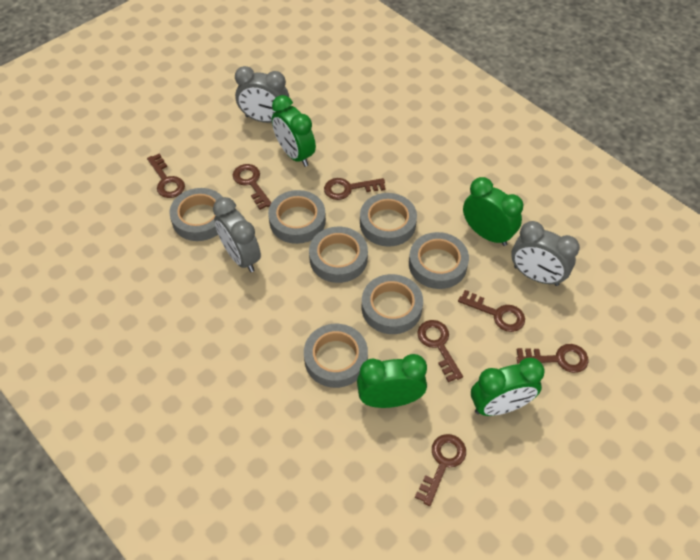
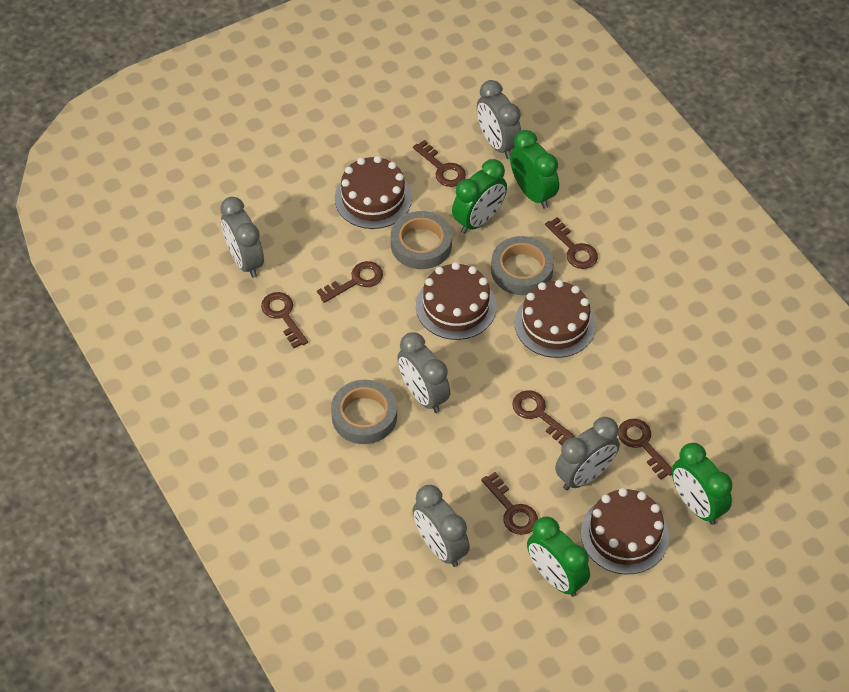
brown cake: 0 -> 4
grey clock: 3 -> 5
grey tape: 7 -> 3

